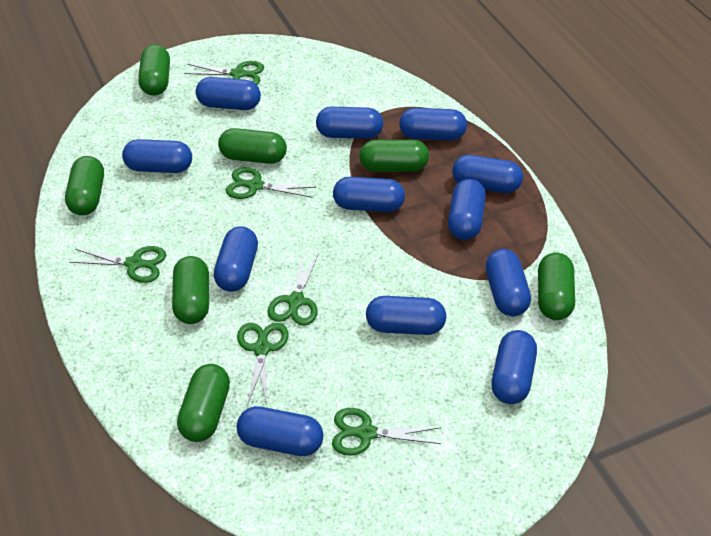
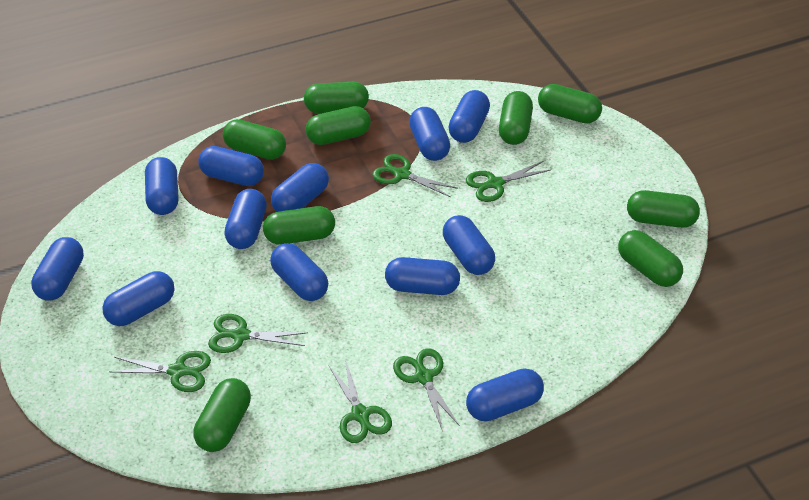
green capsule: 7 -> 9

